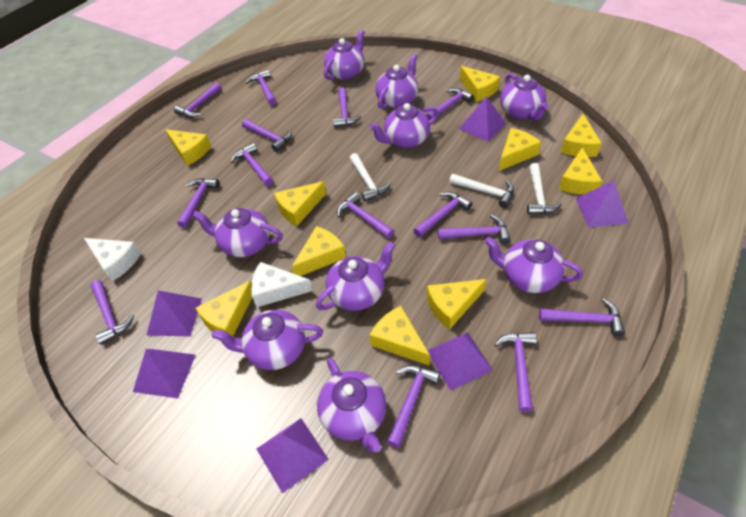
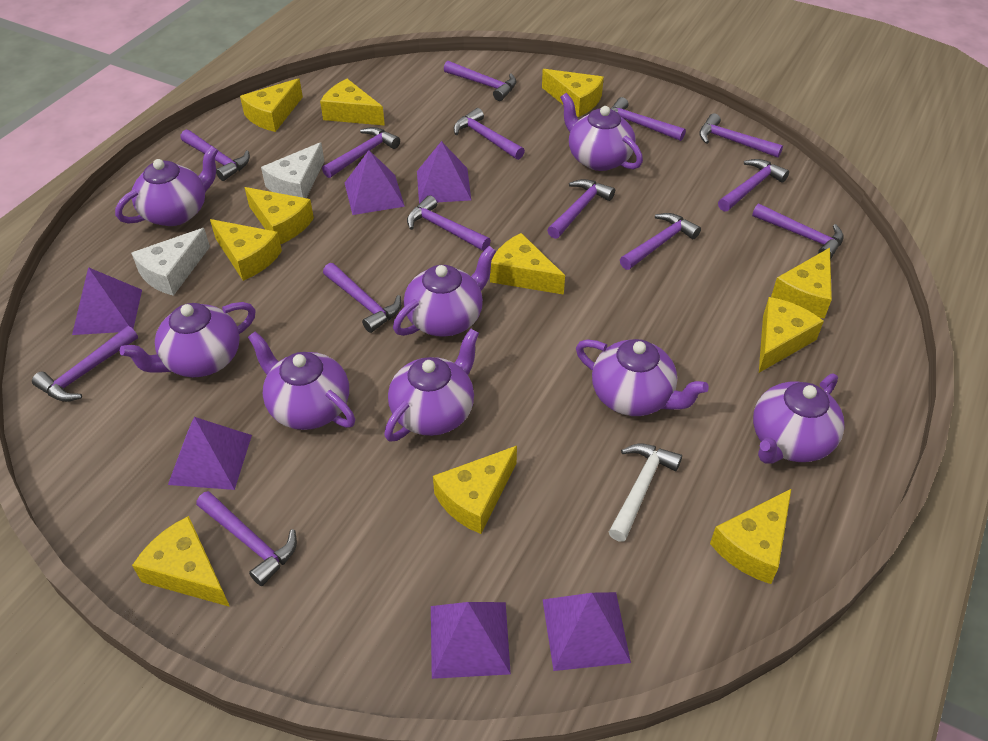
purple teapot: 9 -> 8
white hammer: 3 -> 1
yellow cheese: 10 -> 11

